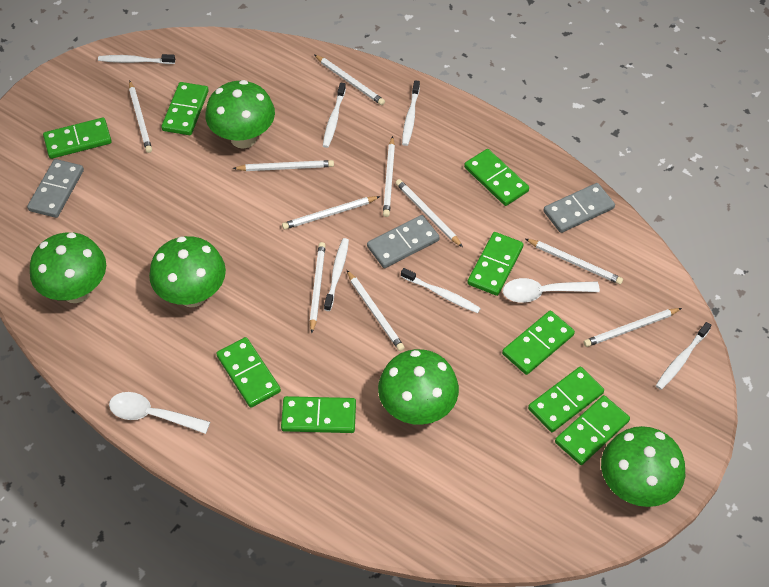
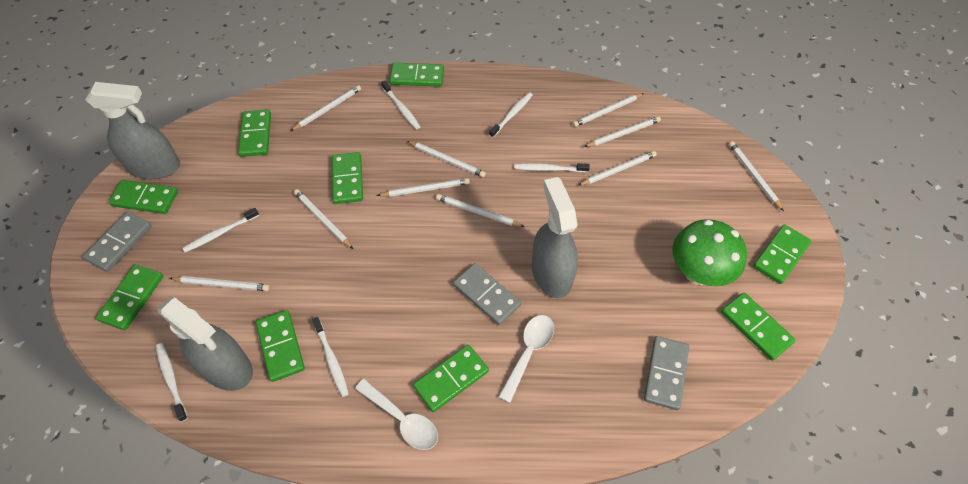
green mushroom: 5 -> 1
grey spray bottle: 0 -> 3

